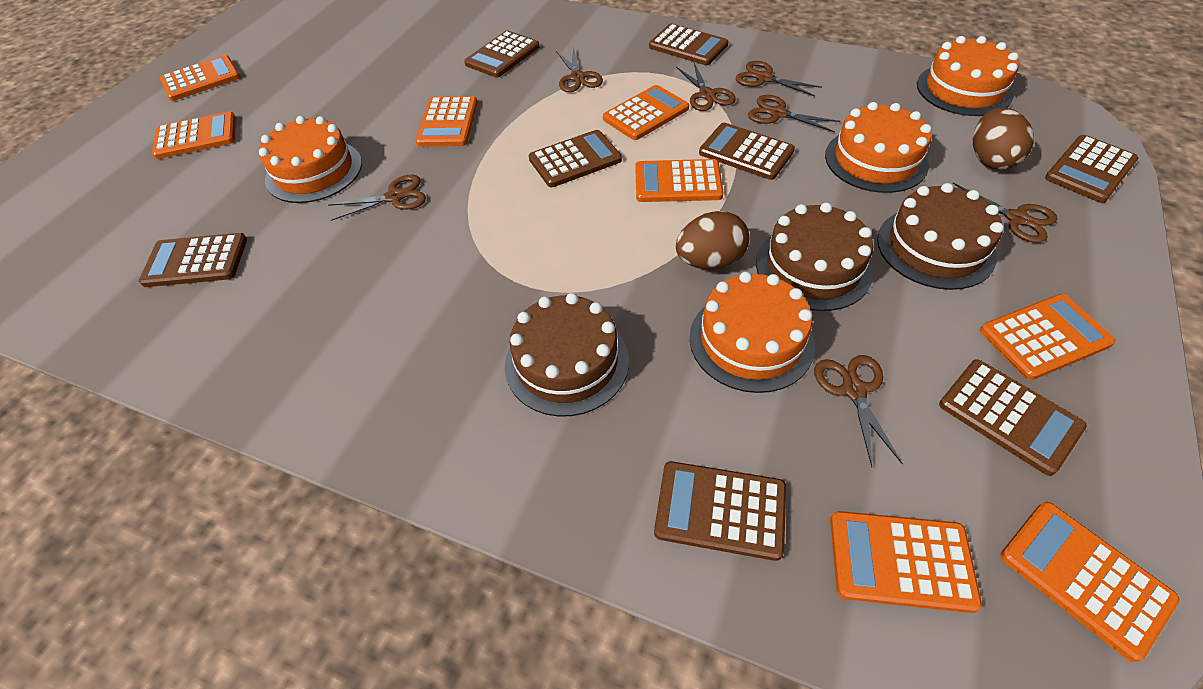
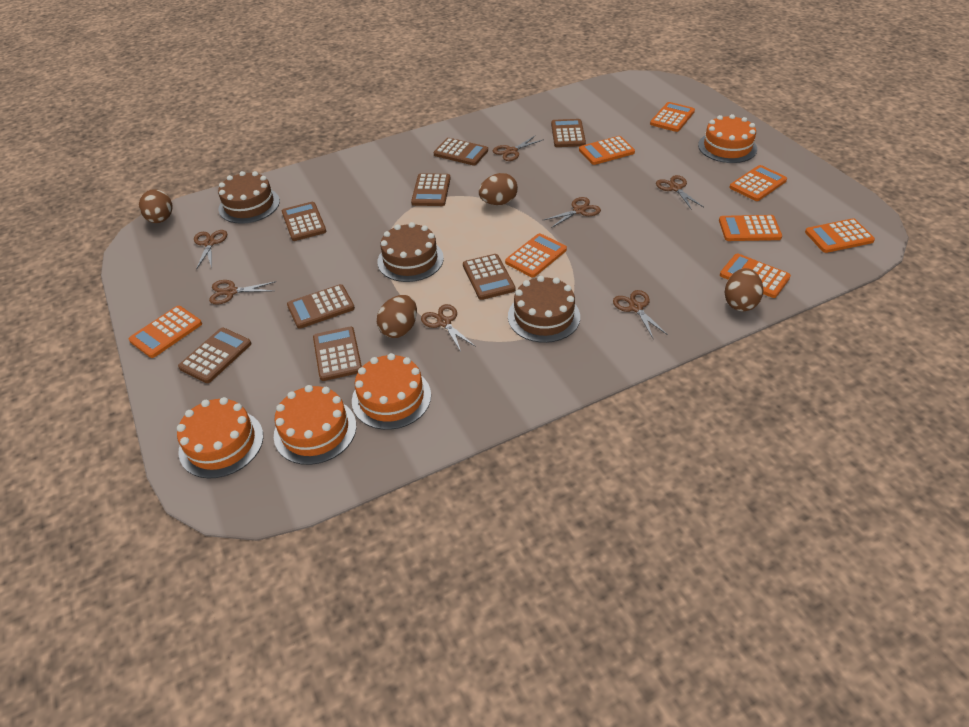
brown egg: 2 -> 4

